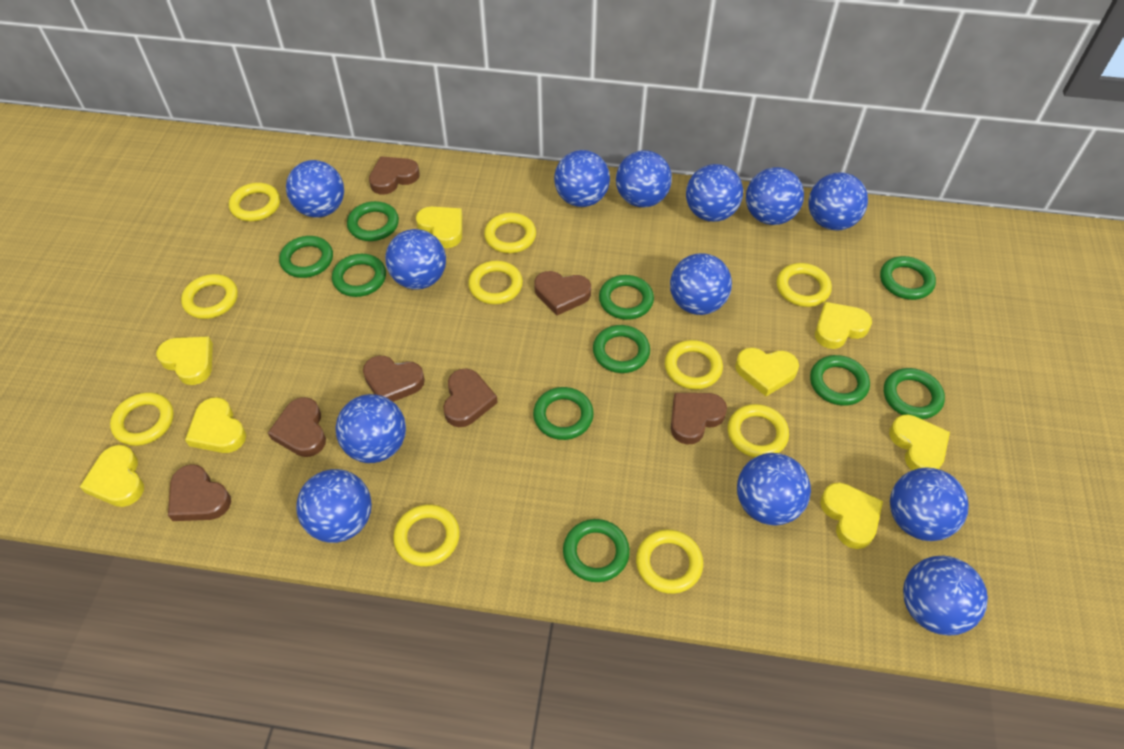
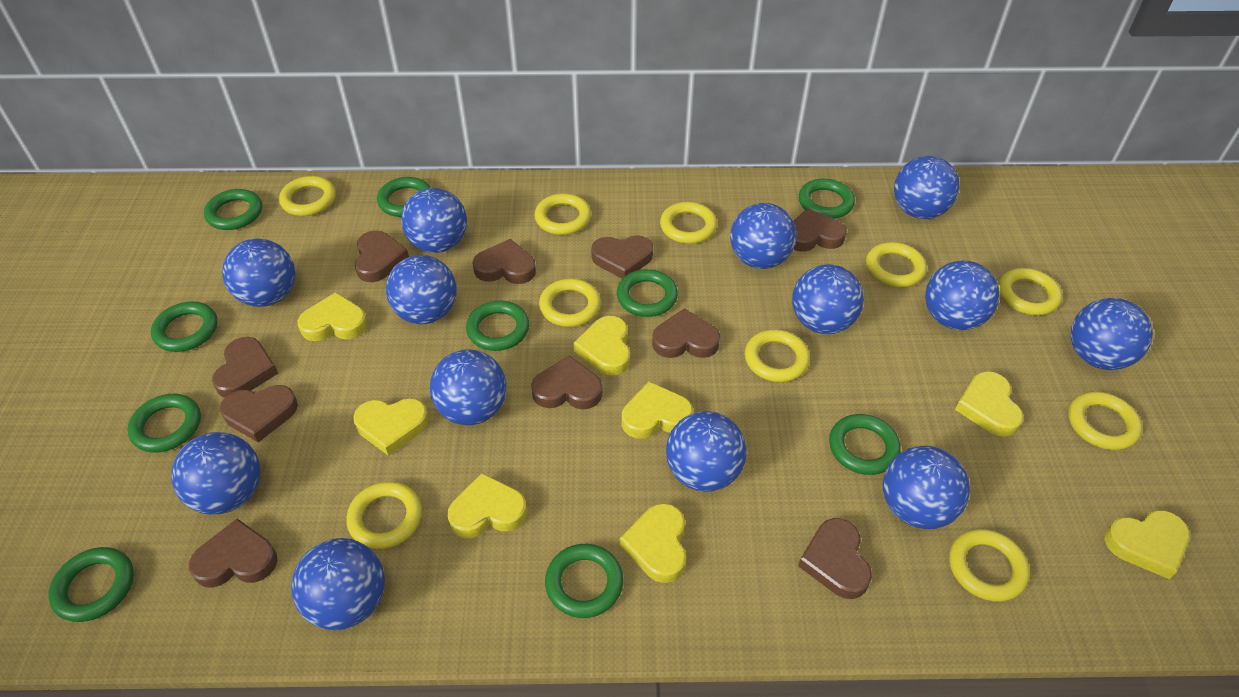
brown heart: 7 -> 10

